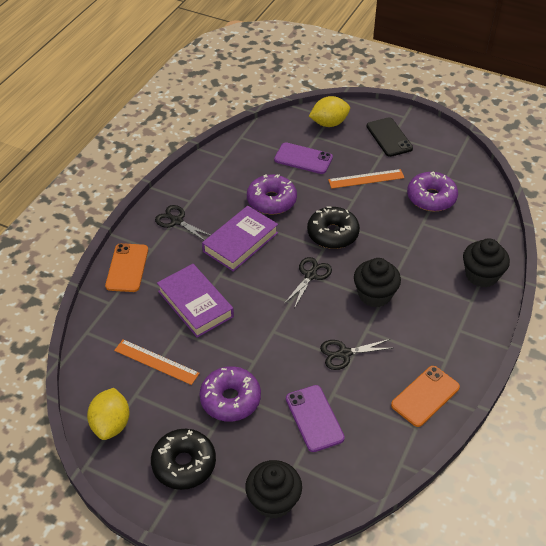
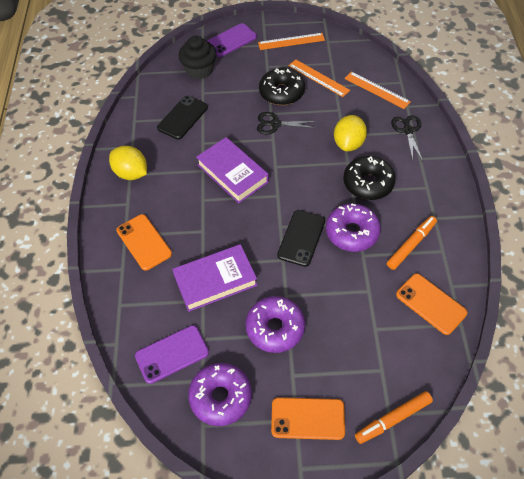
black cupcake: 3 -> 1
black phone: 1 -> 2
black scissors: 3 -> 2
orange marker: 0 -> 2
orange phone: 2 -> 3
orange ruler: 2 -> 3

